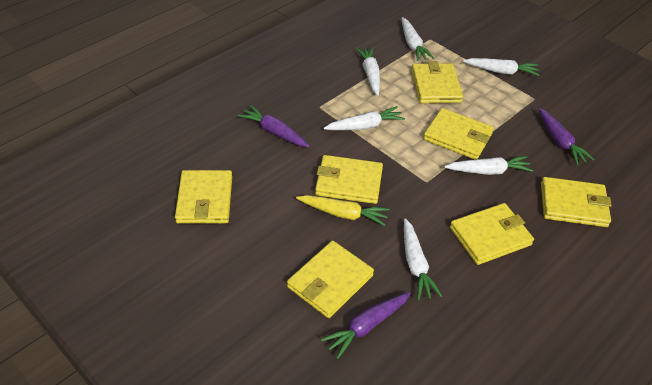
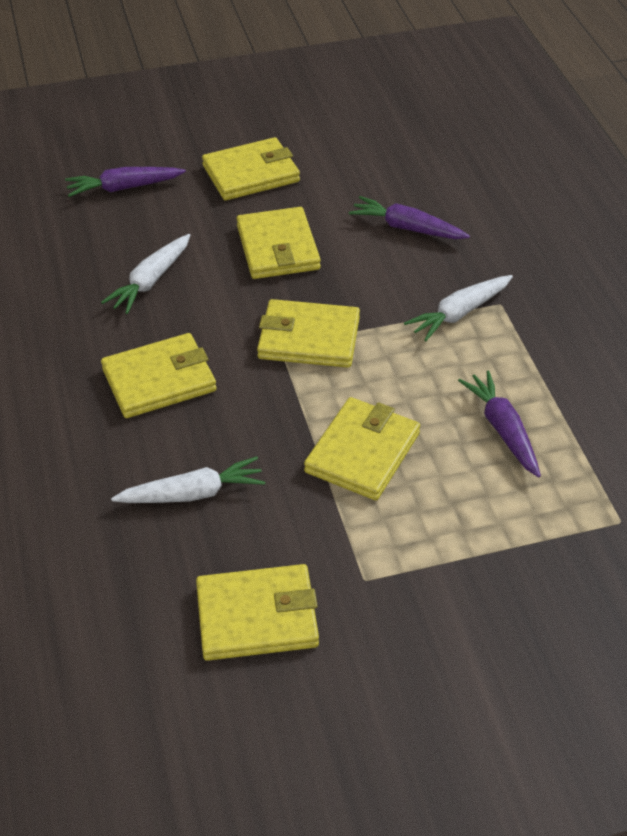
white carrot: 6 -> 3
yellow carrot: 1 -> 0
yellow wallet: 7 -> 6

